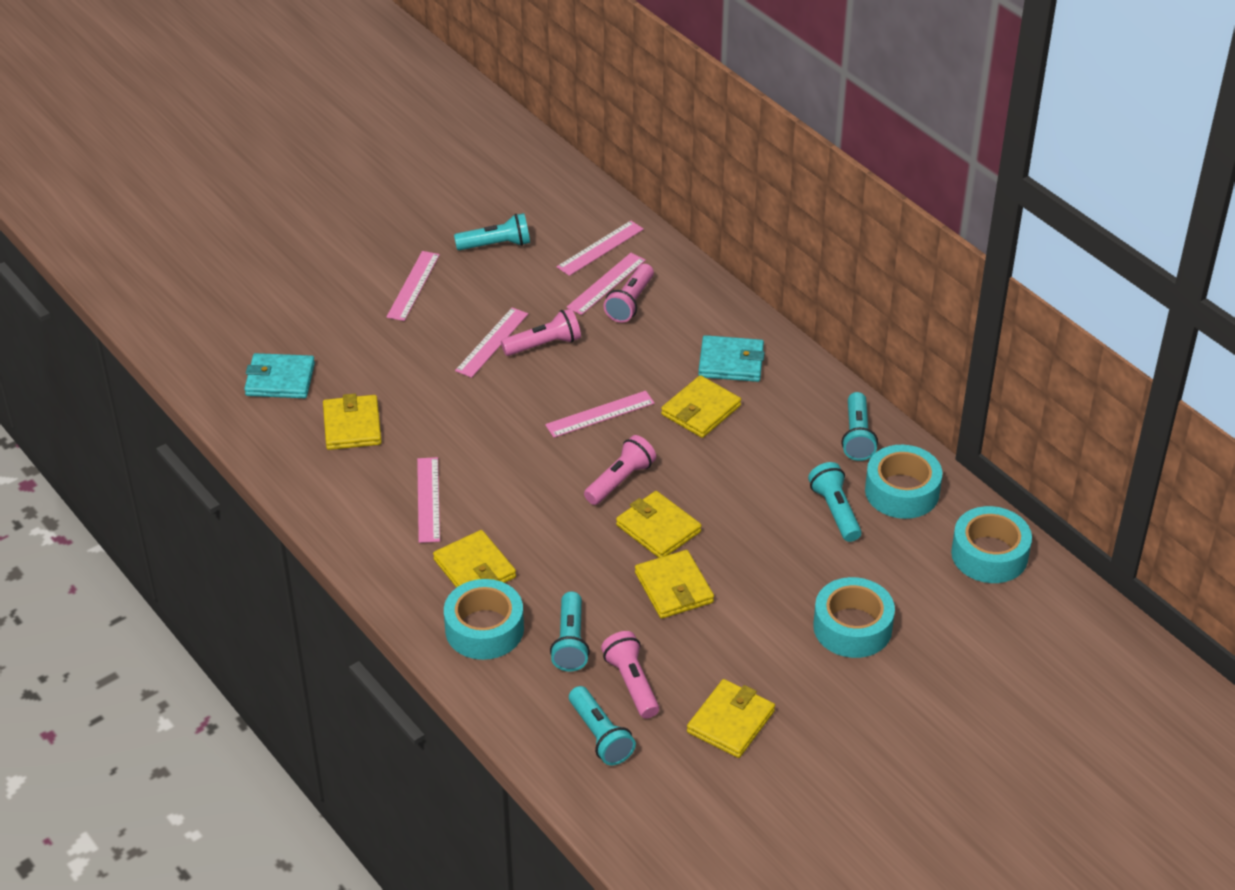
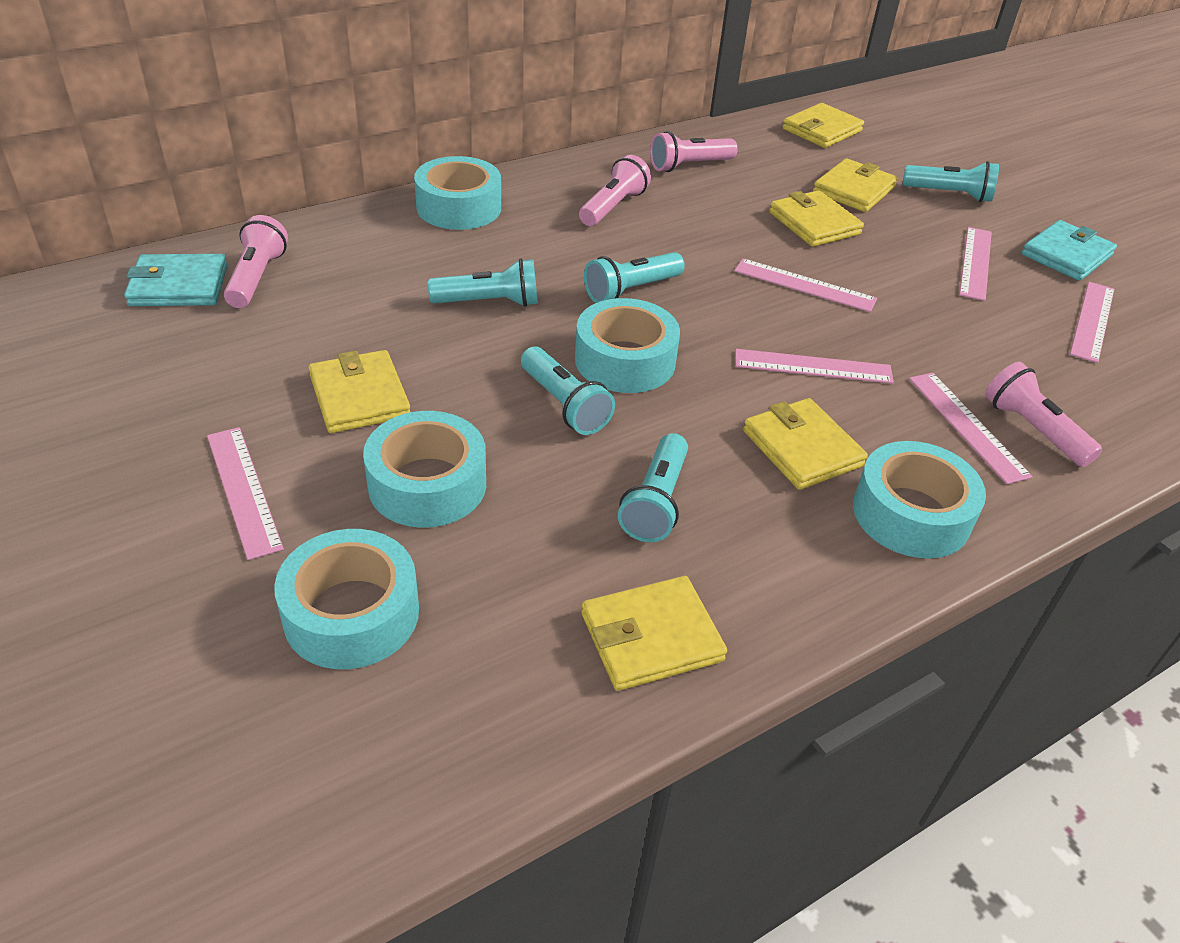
turquoise tape: 4 -> 5

